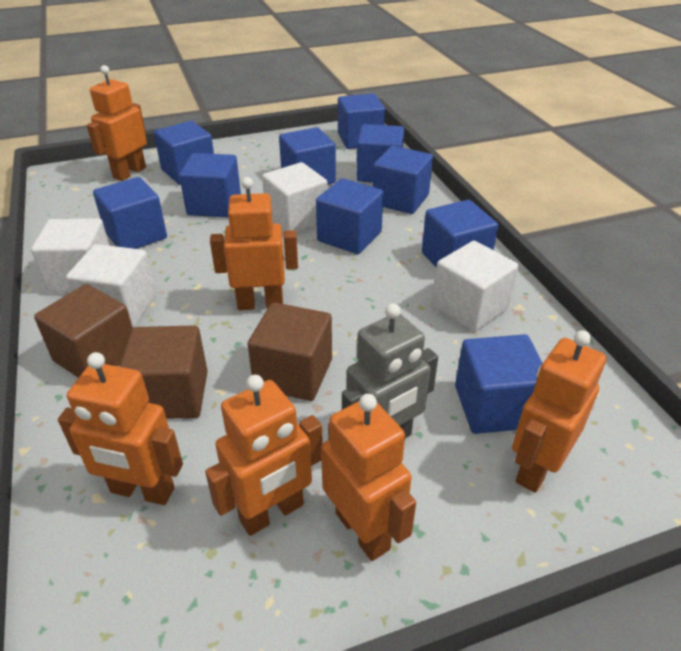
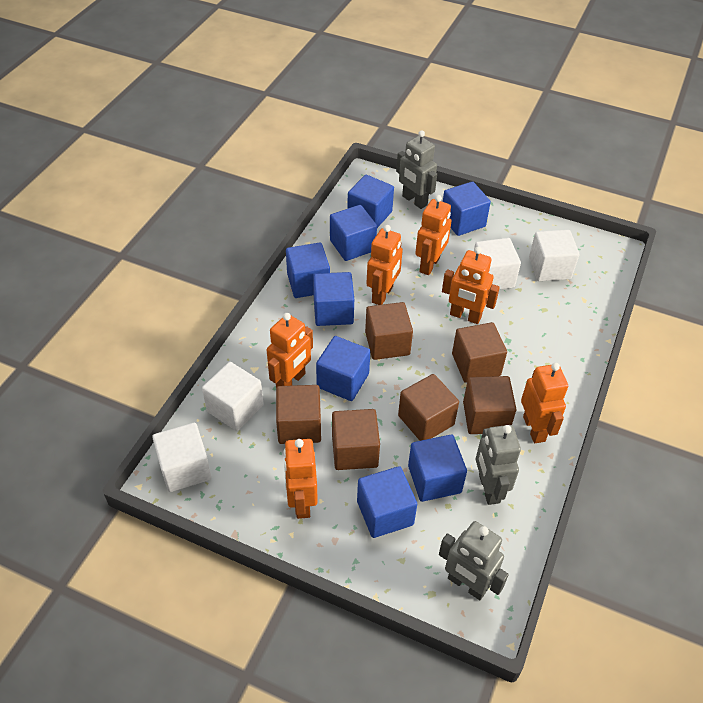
blue cube: 10 -> 8
brown cube: 3 -> 6
grey robot: 1 -> 3

